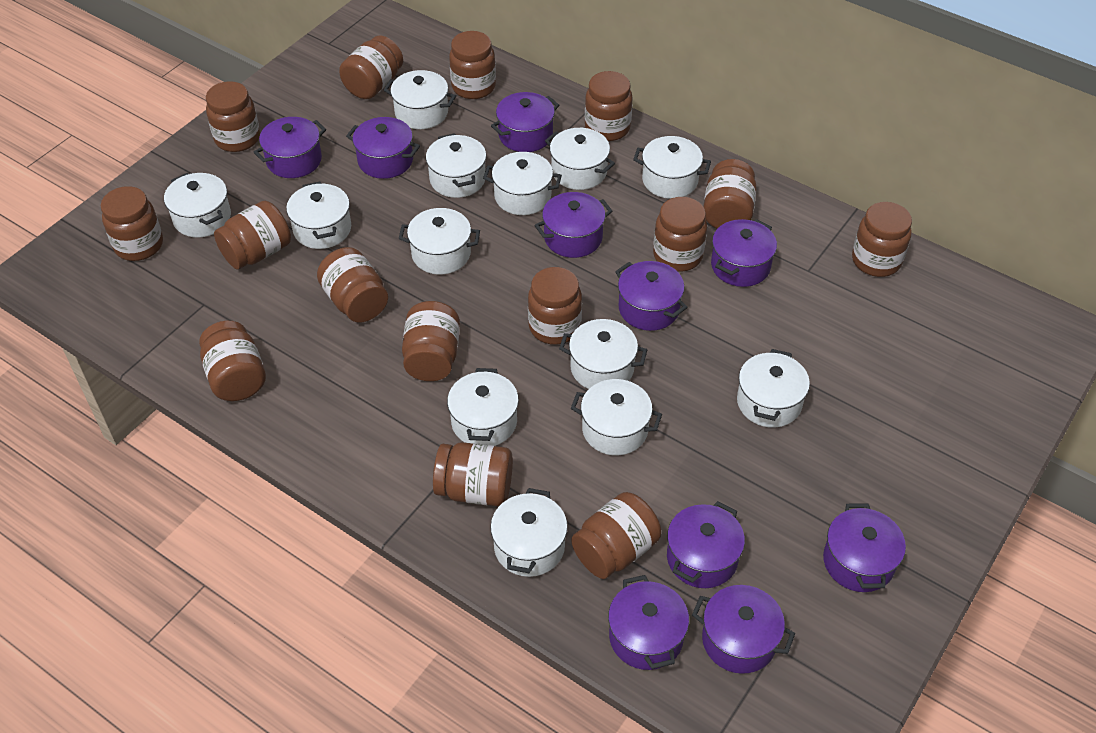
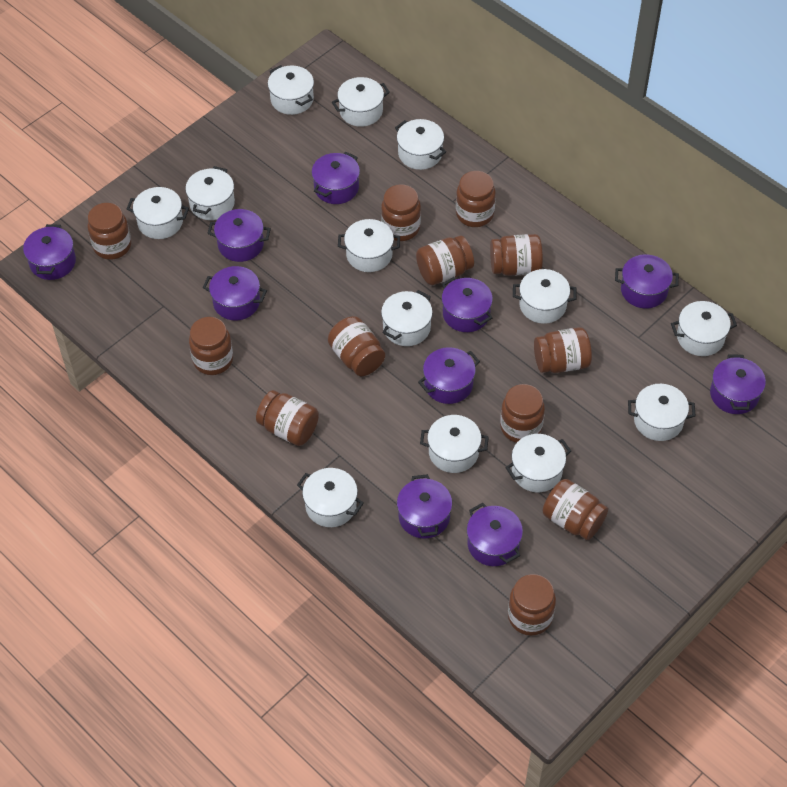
brown jar: 15 -> 12

